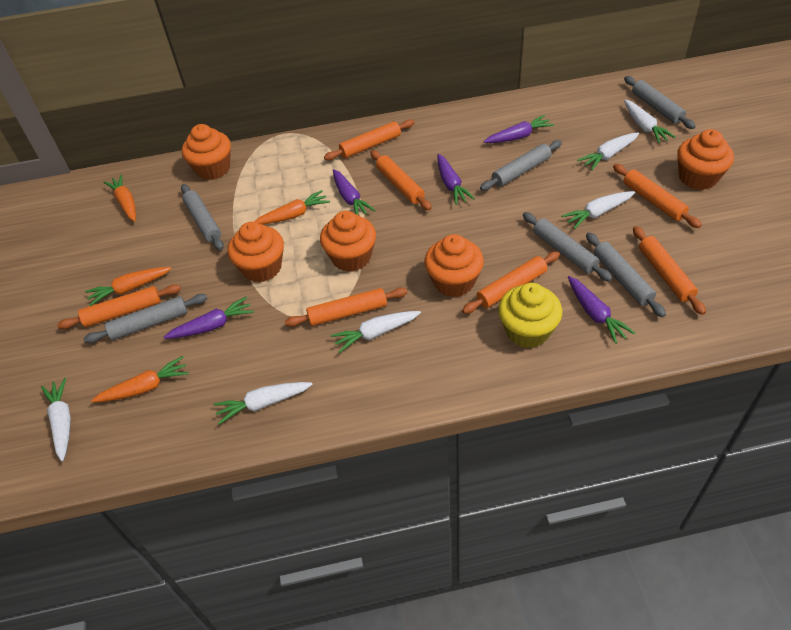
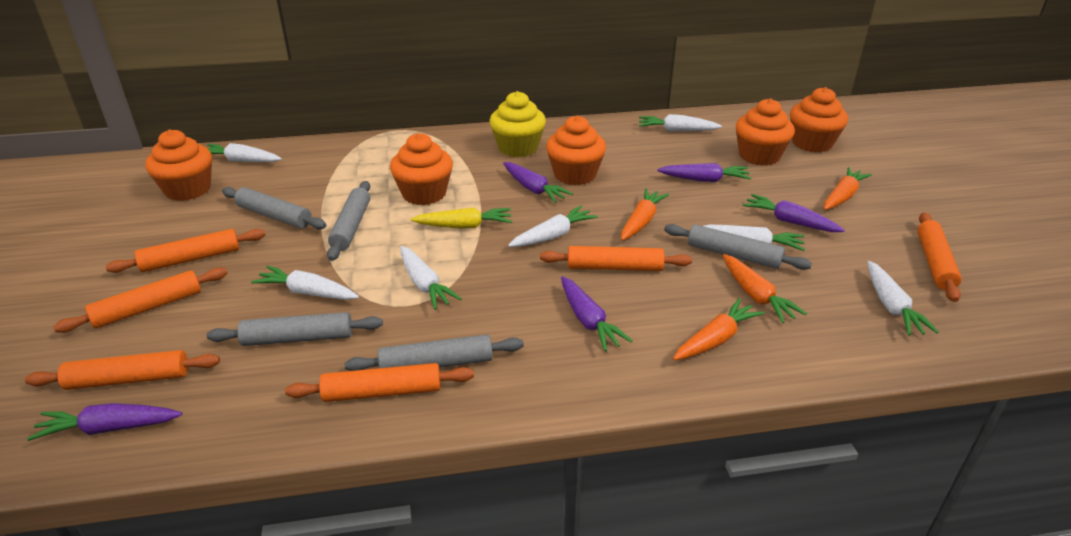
grey rolling pin: 6 -> 5
orange rolling pin: 7 -> 6
white carrot: 6 -> 7
yellow carrot: 0 -> 1

